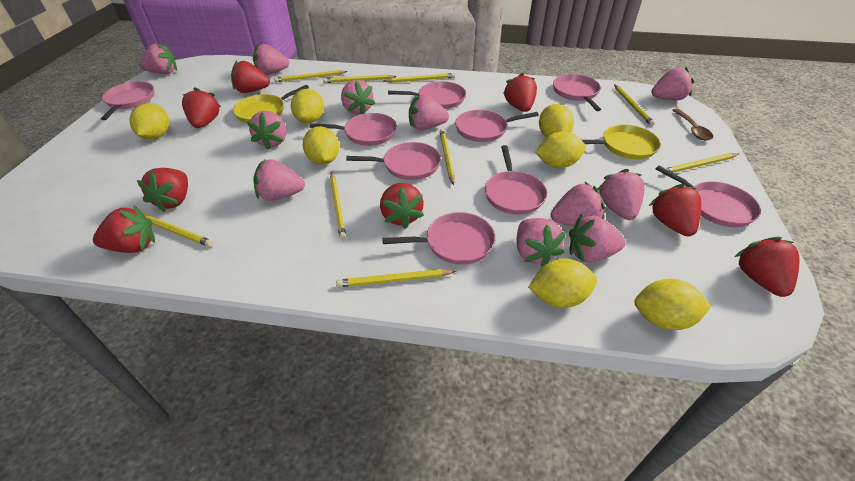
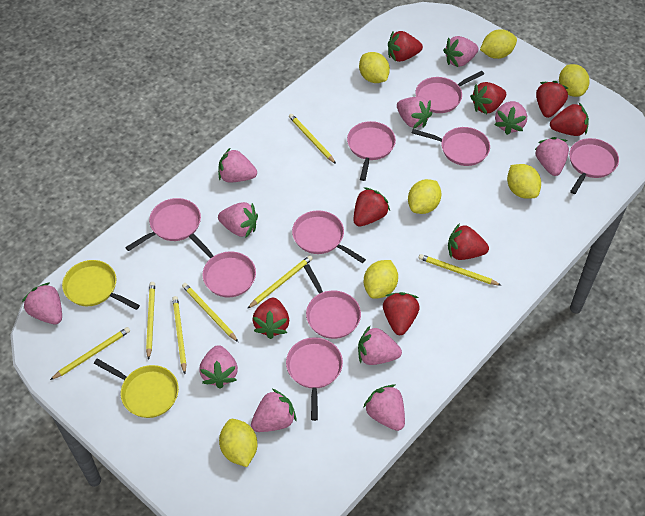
brown spoon: 1 -> 0
yellow pencil: 9 -> 7

